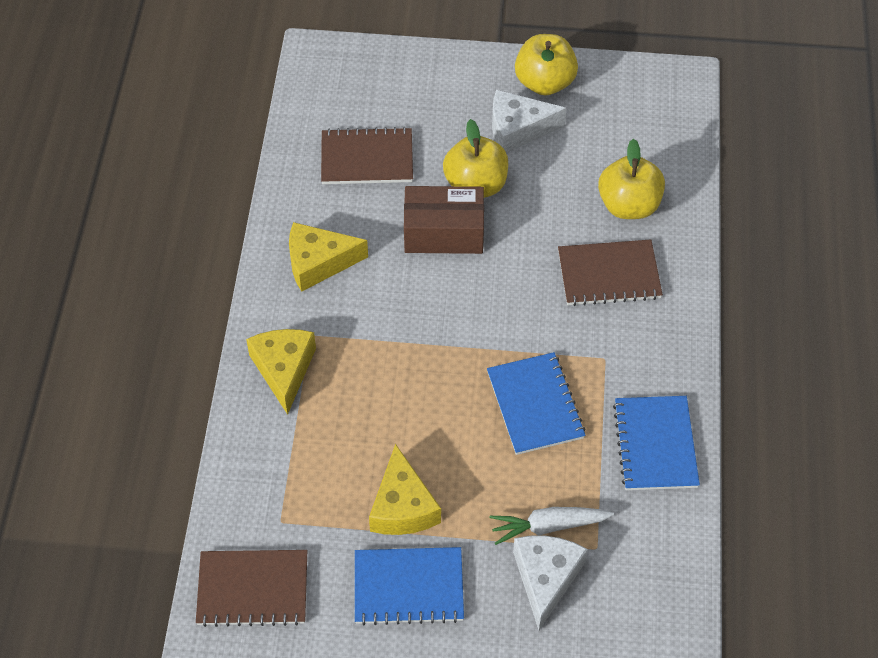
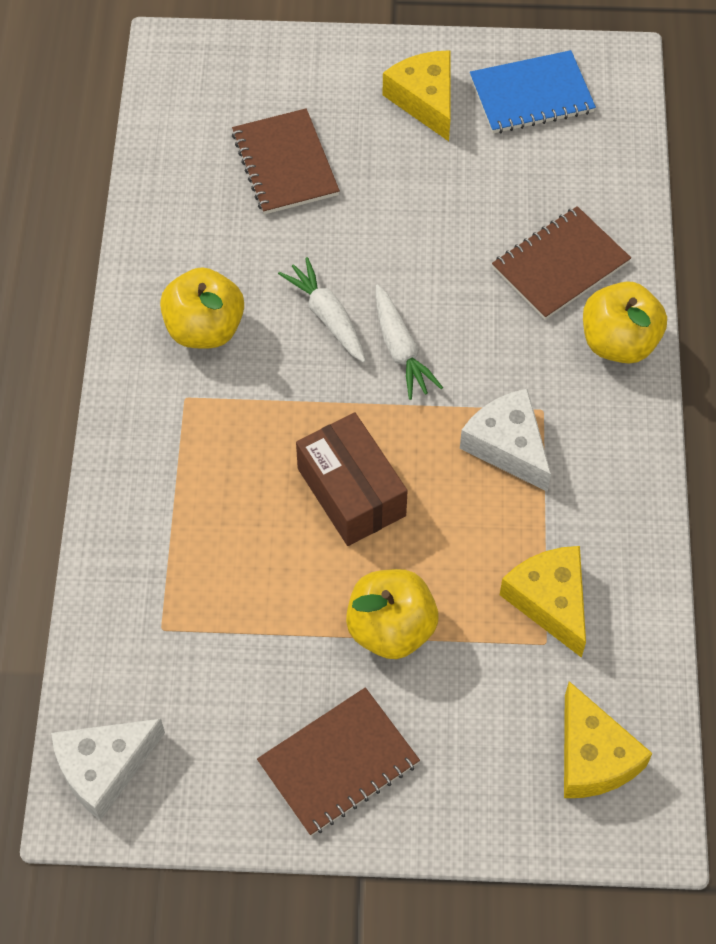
blue notebook: 3 -> 1
white carrot: 1 -> 2

